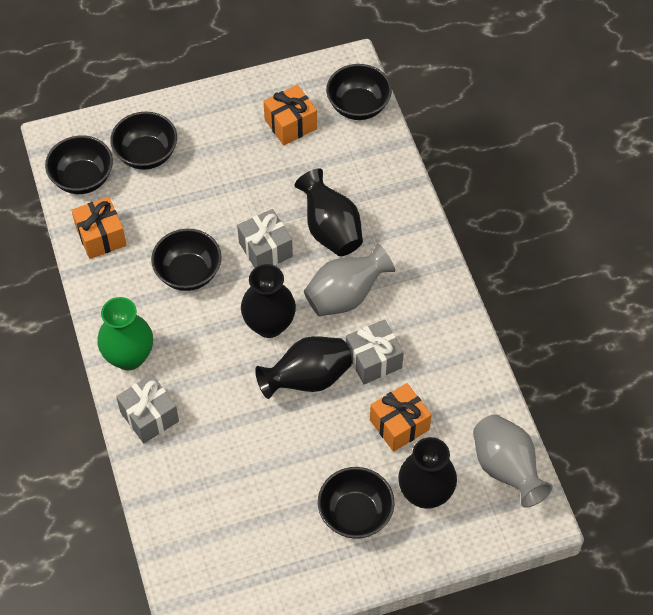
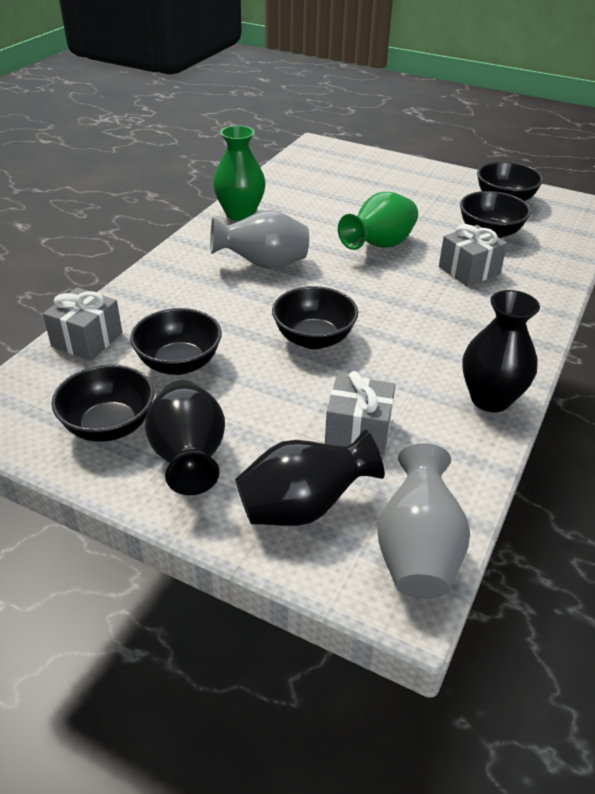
black vase: 4 -> 3
green vase: 1 -> 2
orange gift: 3 -> 0

